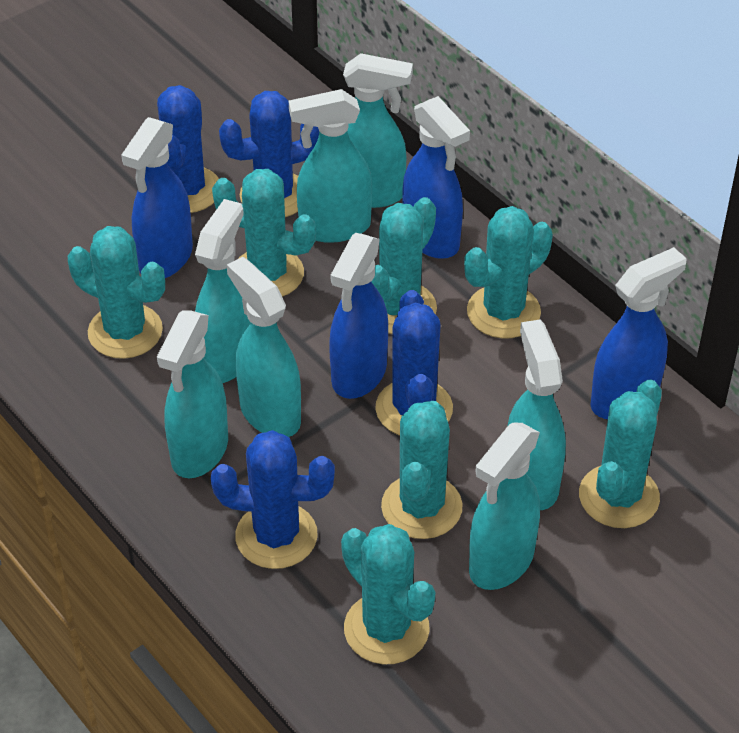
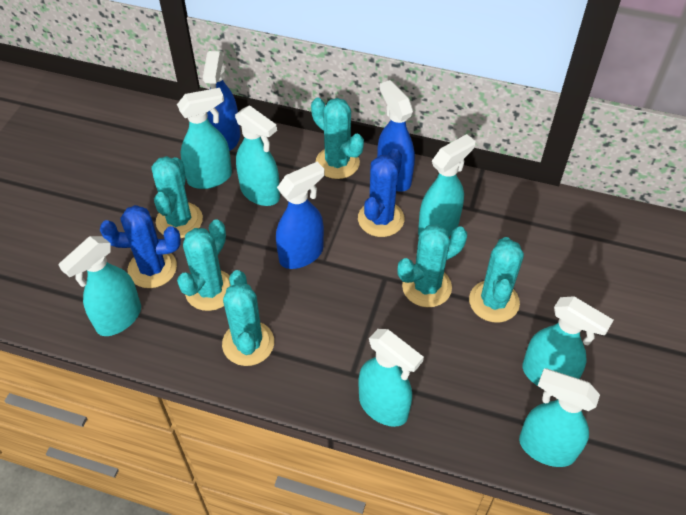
blue cactus: 4 -> 2
blue spray bottle: 4 -> 3
turquoise cactus: 7 -> 6

